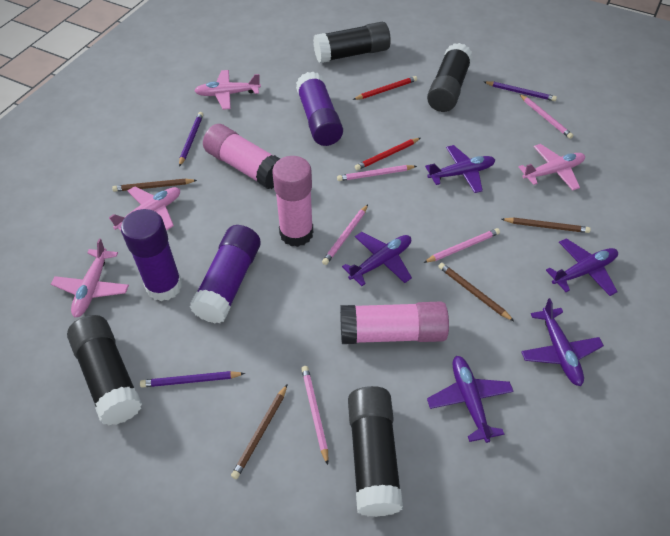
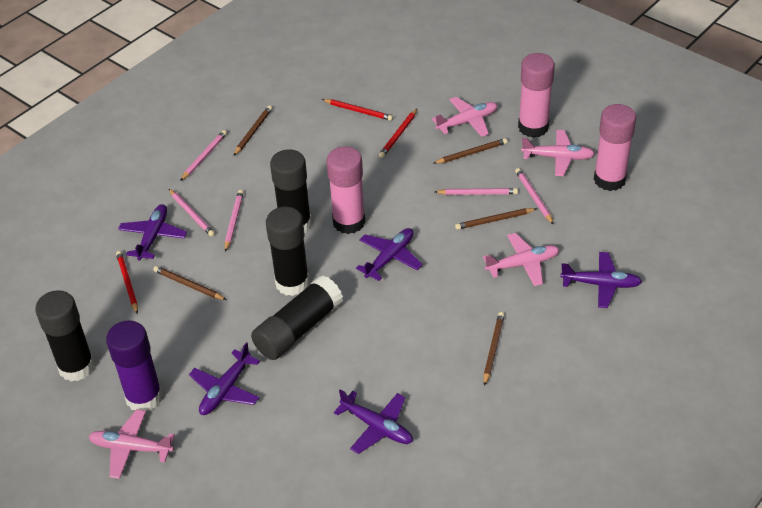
brown pencil: 4 -> 5
purple glue stick: 3 -> 1
purple pencil: 3 -> 0
red pencil: 2 -> 3

